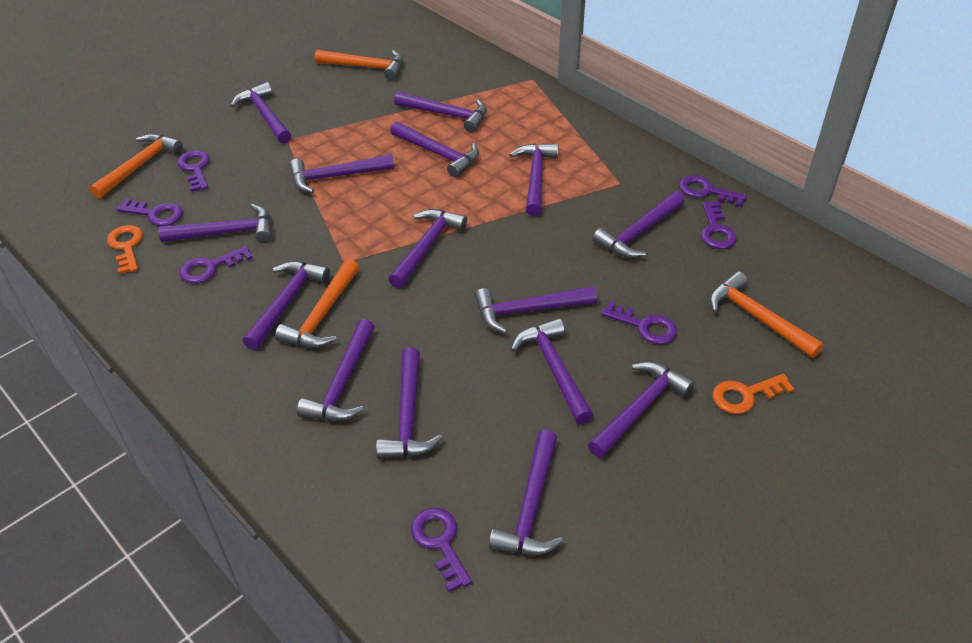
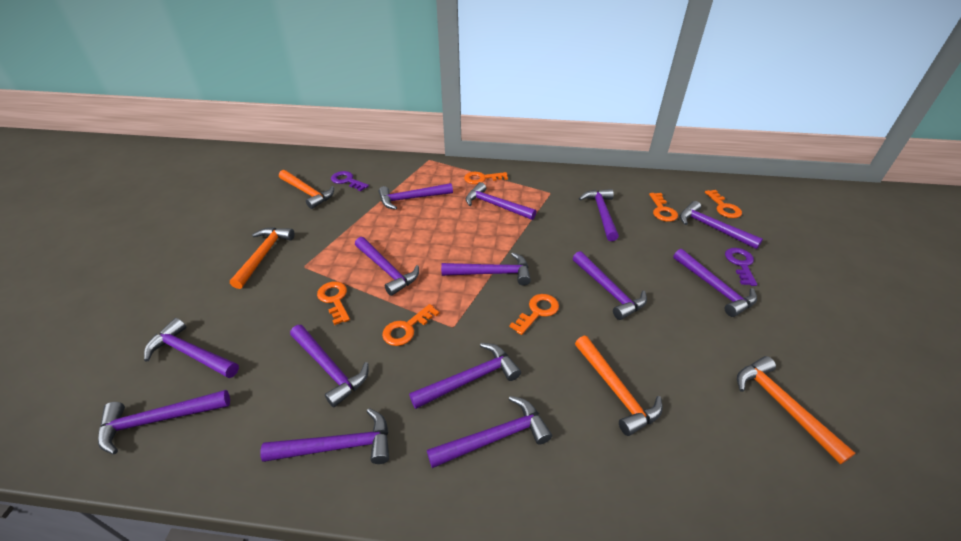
orange key: 2 -> 6
purple hammer: 15 -> 14
purple key: 7 -> 2

